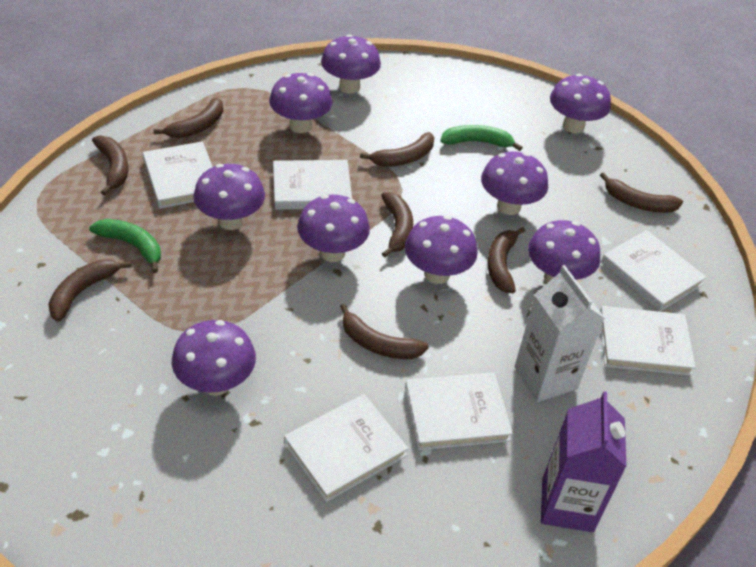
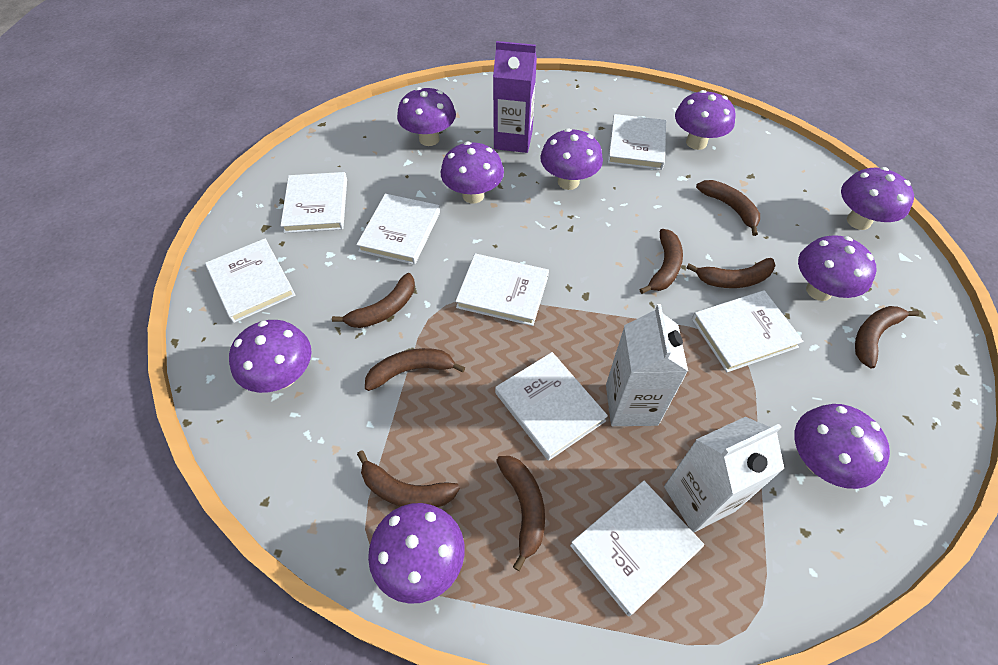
green banana: 2 -> 0
white book: 6 -> 8
white carton: 1 -> 2

